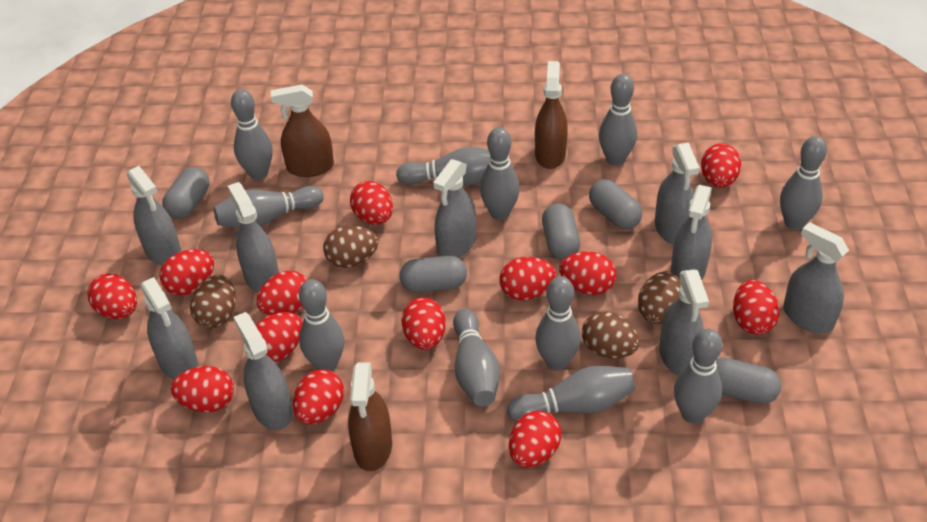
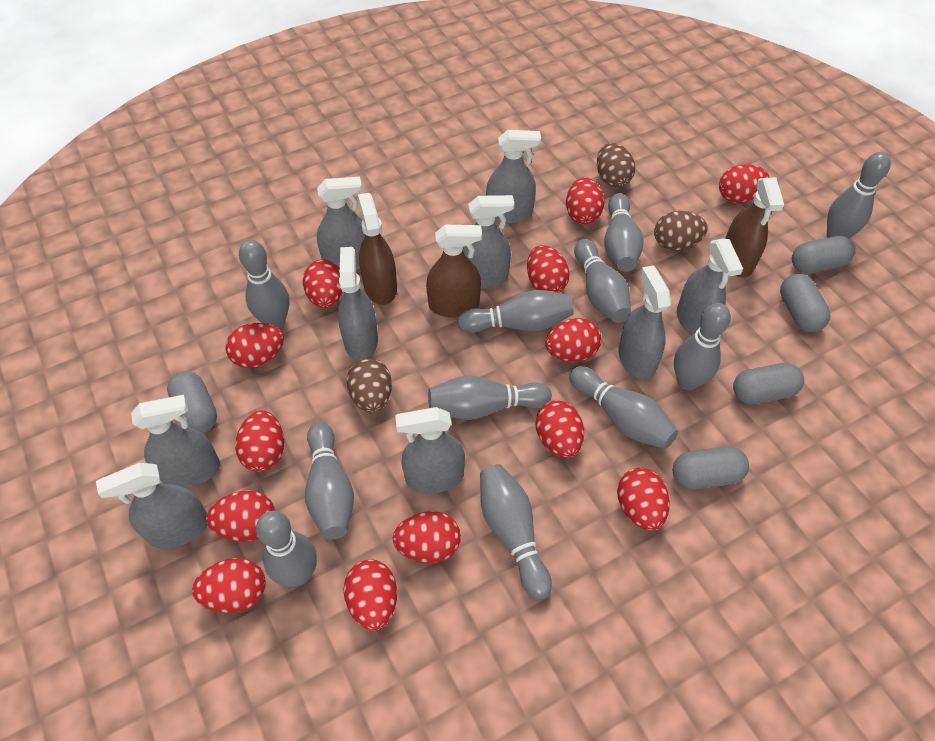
brown egg: 4 -> 3

